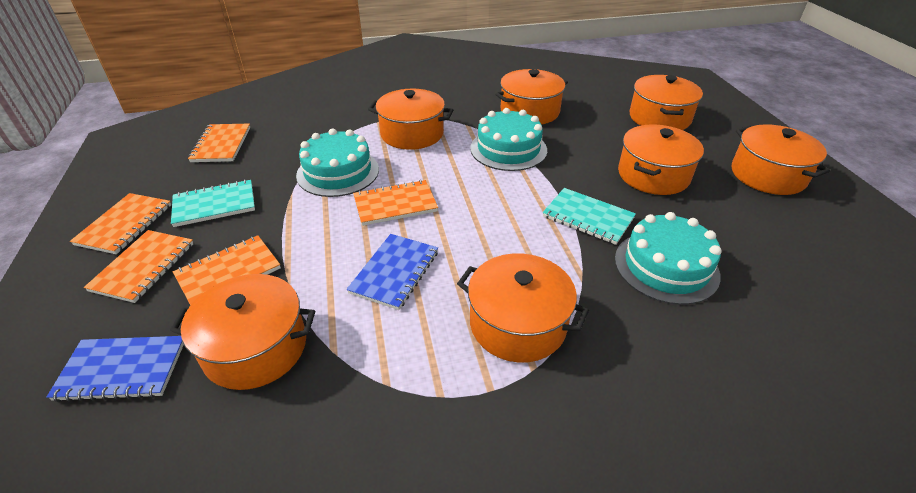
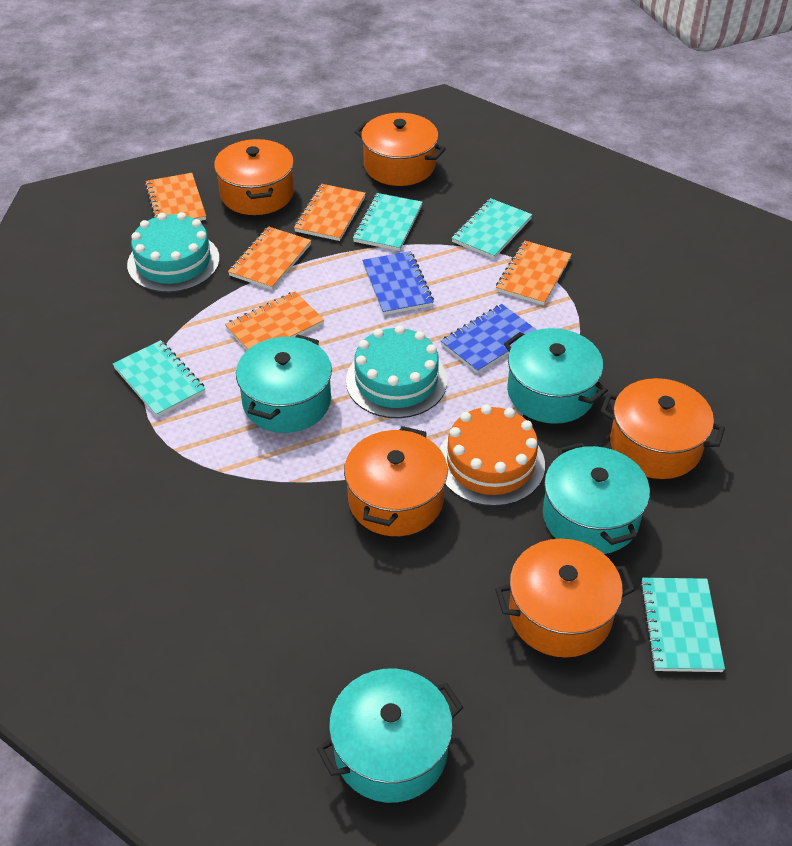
orange cake: 0 -> 1
orange pot: 7 -> 5
turquoise cake: 3 -> 2
turquoise notebook: 2 -> 4
turquoise pot: 0 -> 4

